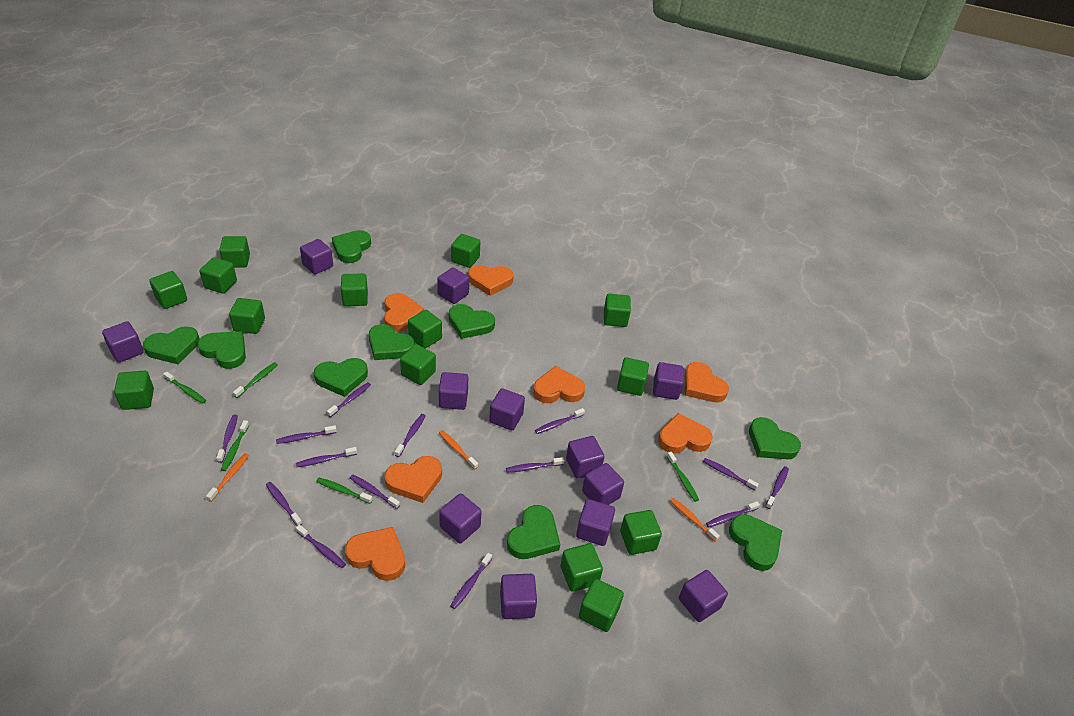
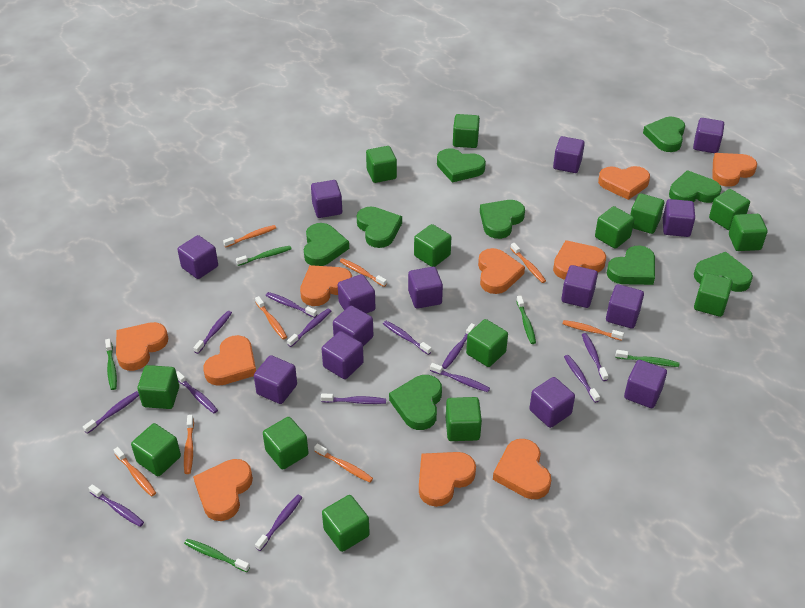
orange heart: 7 -> 10
orange toothbrush: 3 -> 8
purple cube: 12 -> 14
purple toothbrush: 14 -> 13

